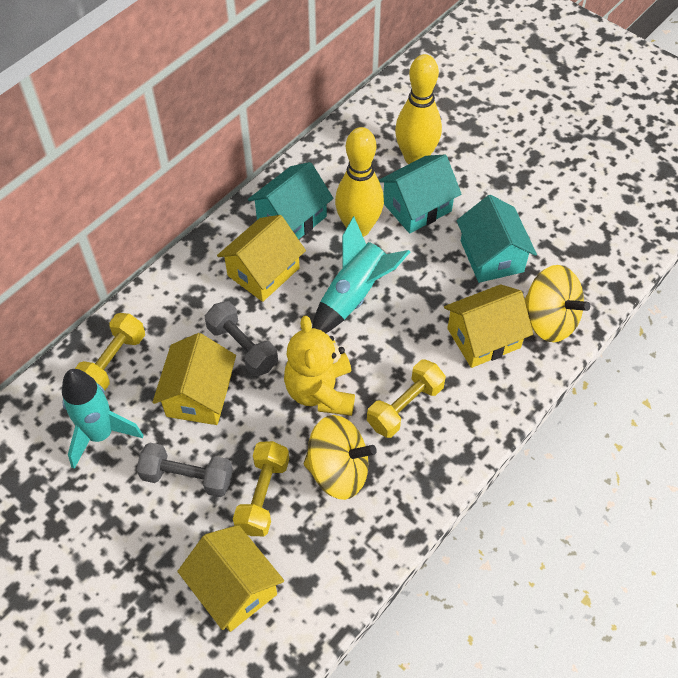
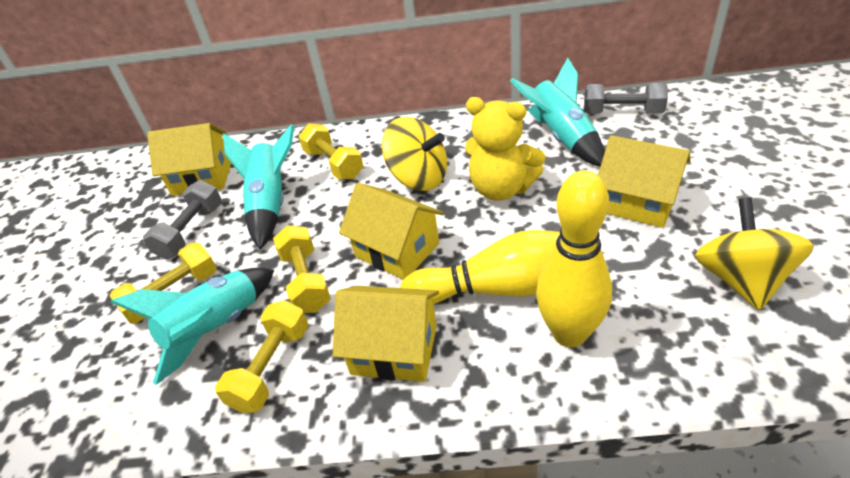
turquoise house: 3 -> 0
turquoise rocket: 2 -> 3
yellow dumbbell: 3 -> 4

